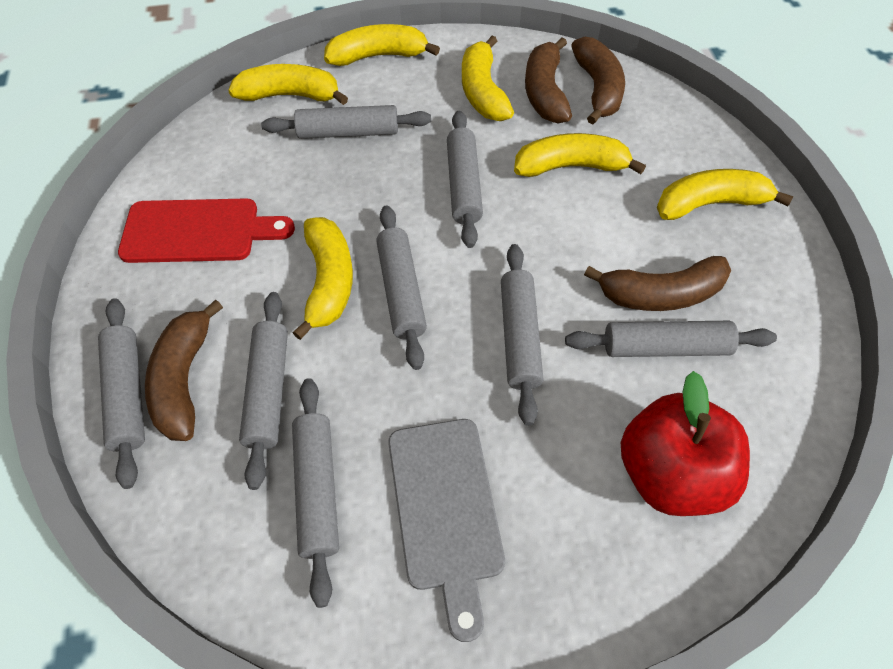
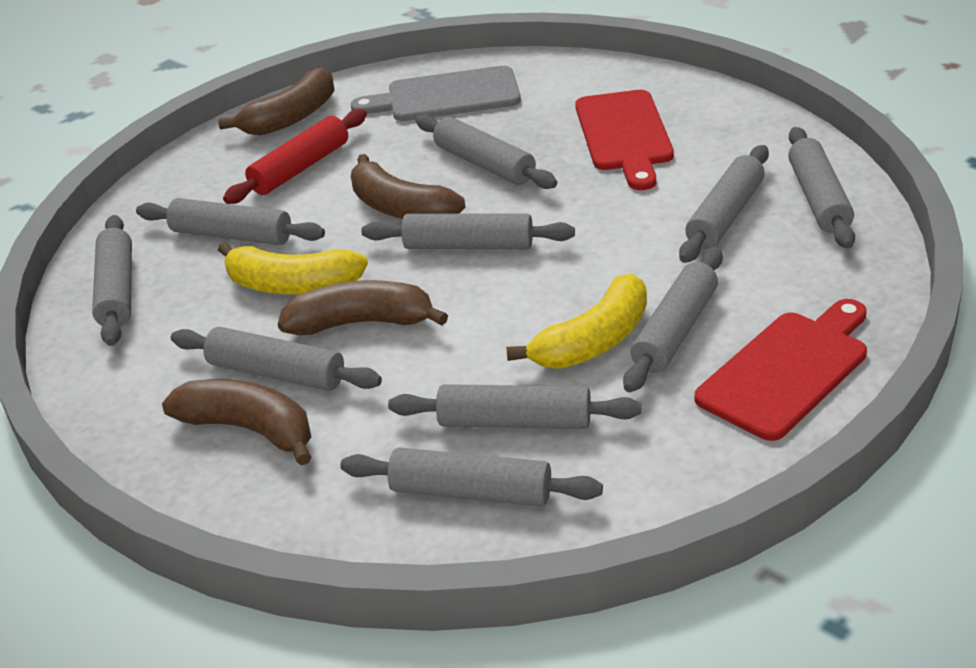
grey rolling pin: 8 -> 10
red apple: 1 -> 0
red cutting board: 1 -> 2
red rolling pin: 0 -> 1
yellow banana: 6 -> 2

